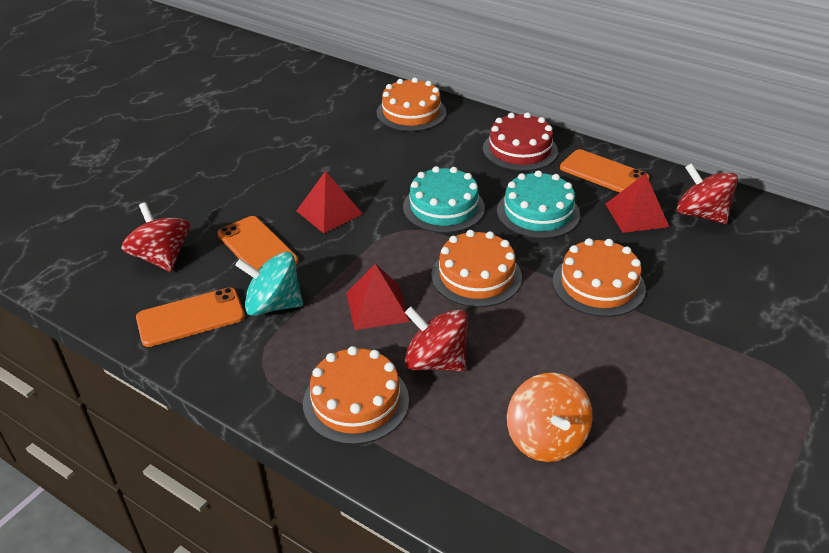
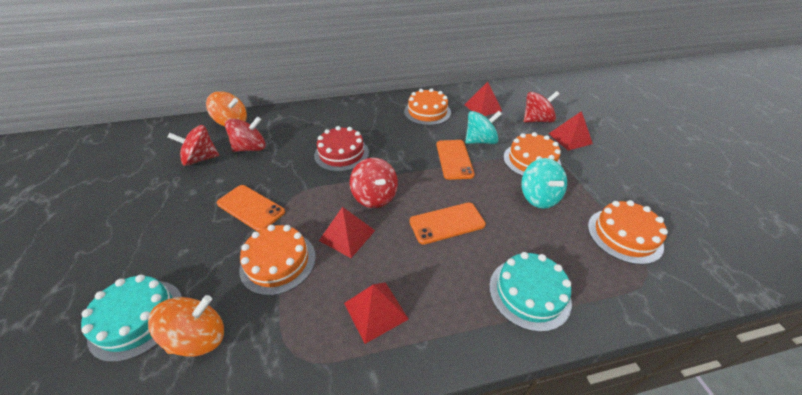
orange spinning top: 1 -> 2
red pyramid: 3 -> 4
red spinning top: 3 -> 4
turquoise spinning top: 1 -> 2

